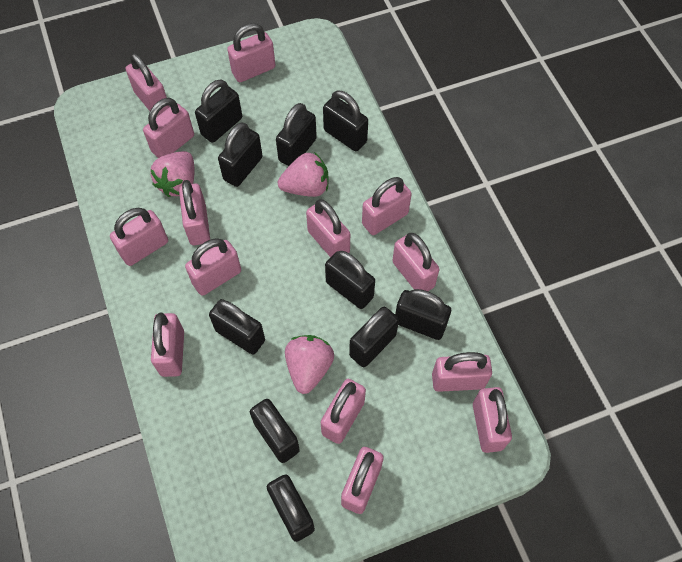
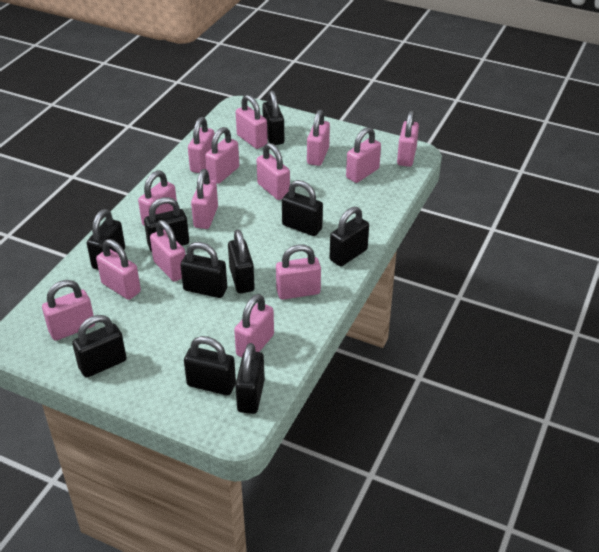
pink strawberry: 3 -> 0

